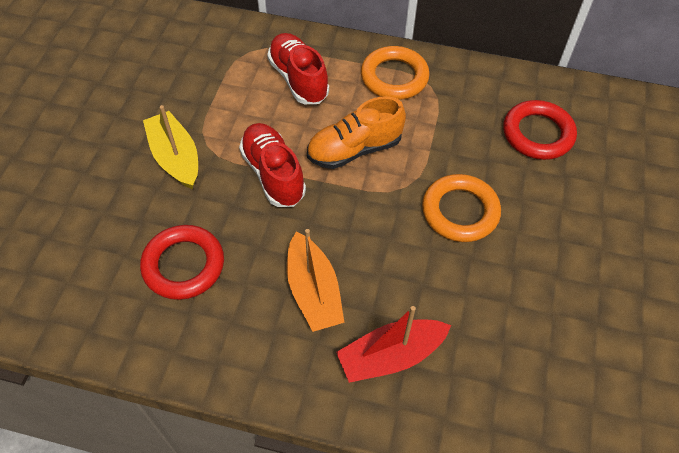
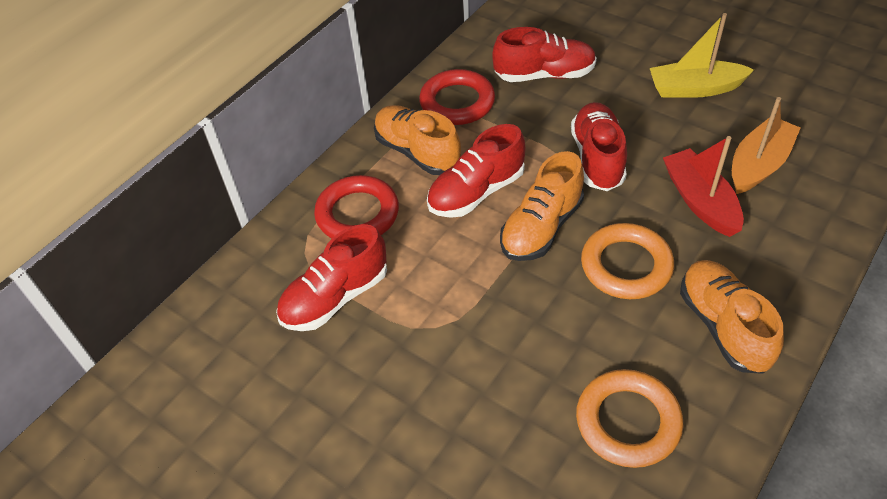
orange shoe: 1 -> 3
red shoe: 2 -> 4

